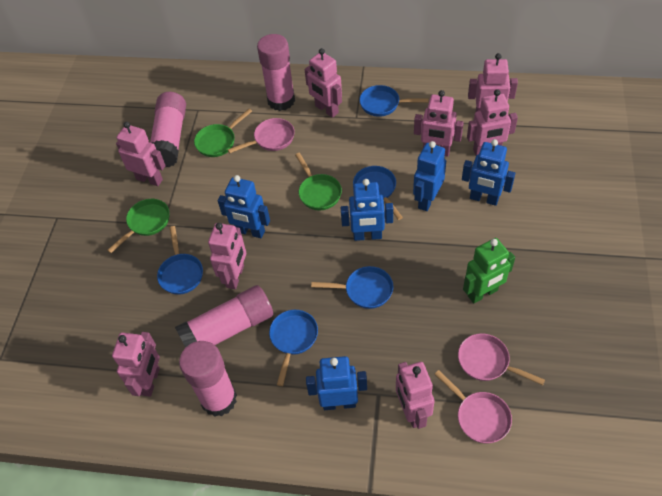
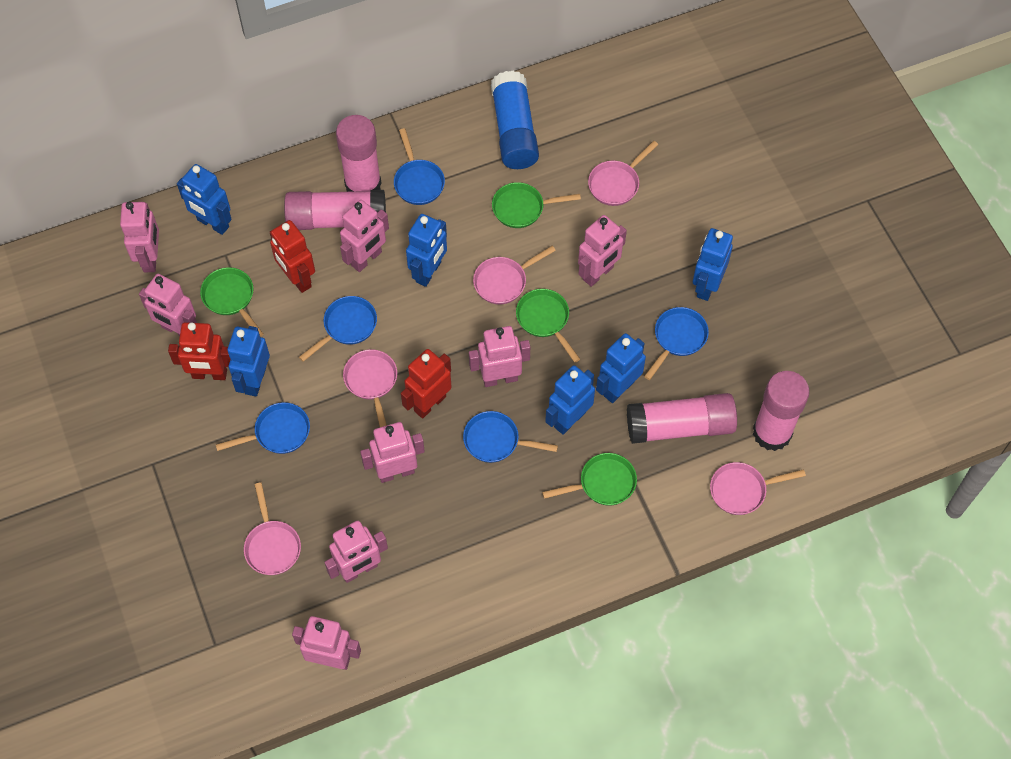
blue glue stick: 0 -> 1
blue robot: 5 -> 6
green pan: 3 -> 4
green robot: 1 -> 0
pink pan: 3 -> 5
red robot: 0 -> 3

